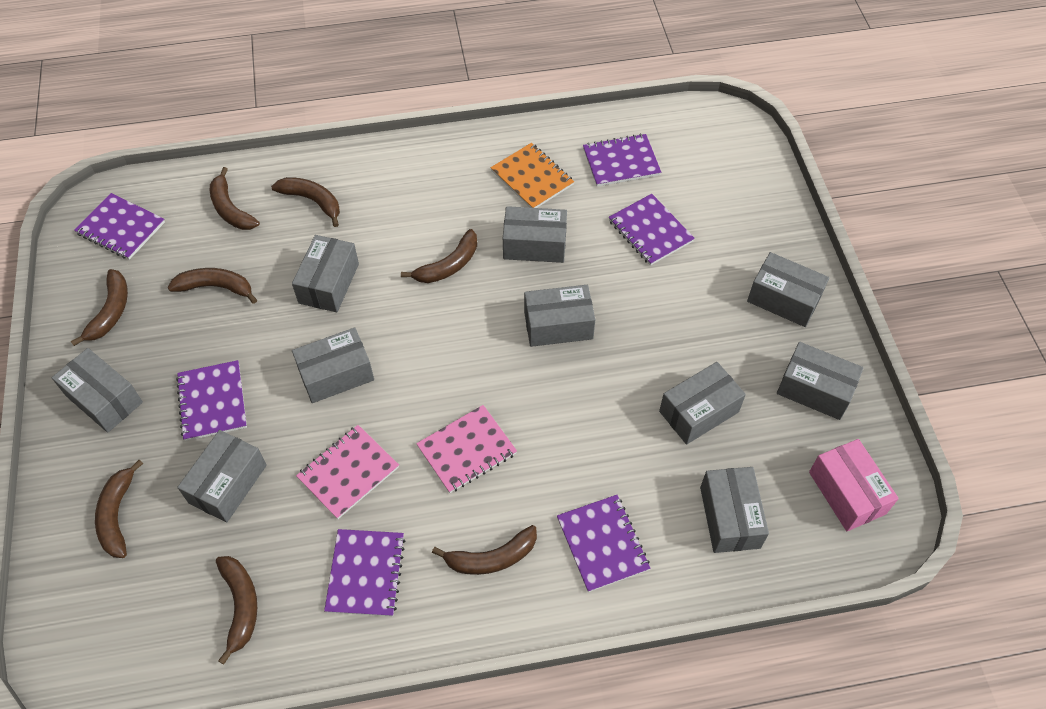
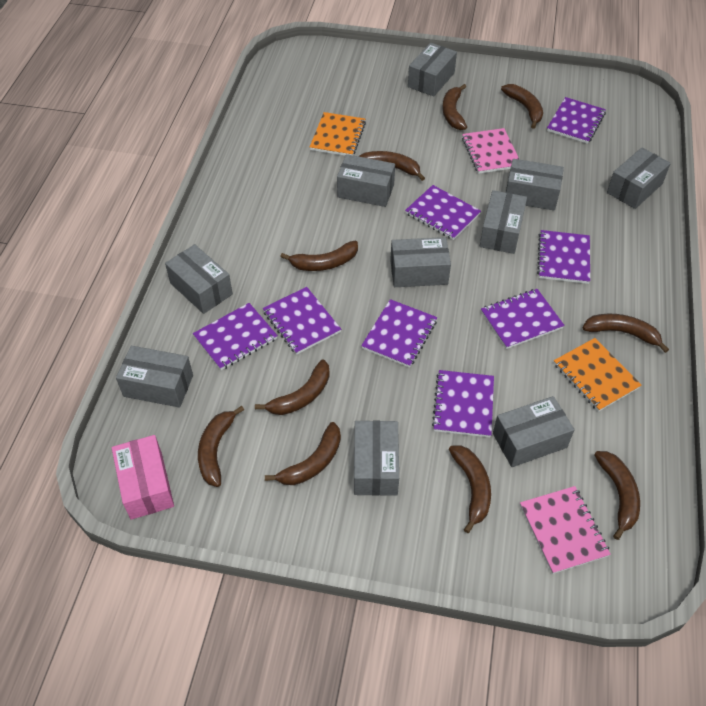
brown banana: 8 -> 10
orange notebook: 1 -> 2
purple notebook: 6 -> 8

